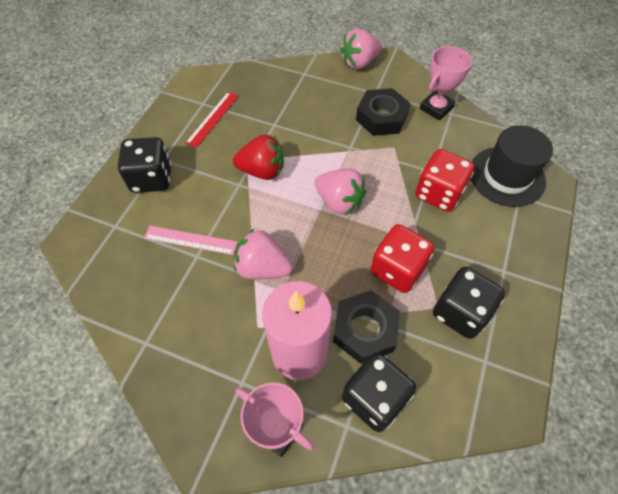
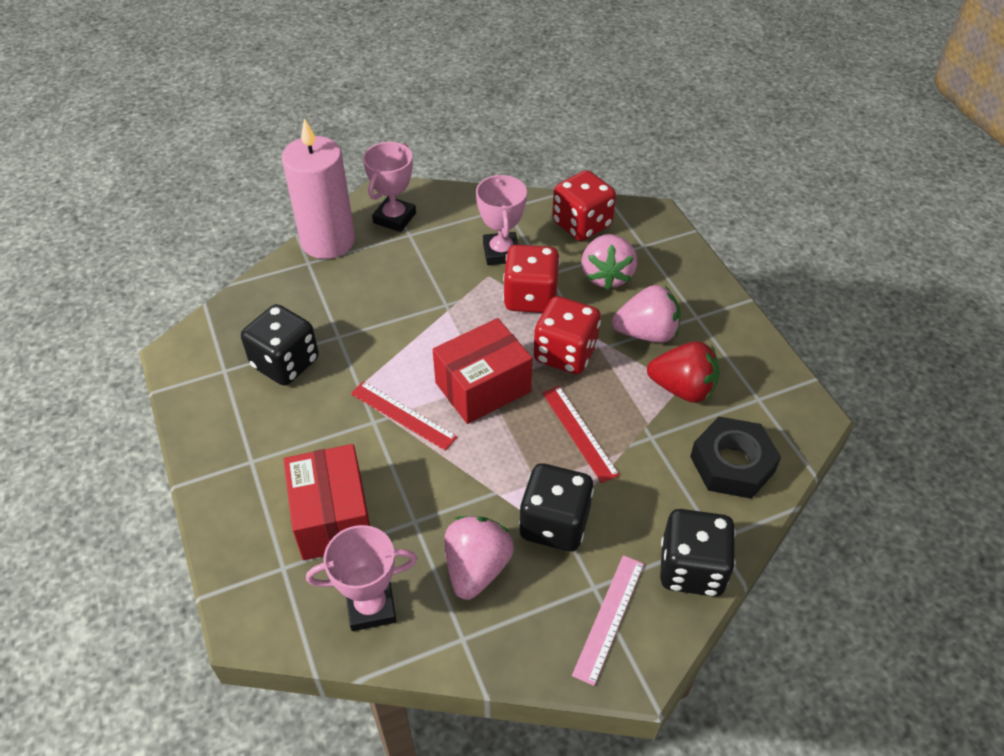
black hat: 1 -> 0
black nut: 2 -> 1
pink trophy: 2 -> 3
red box: 0 -> 2
red dice: 2 -> 3
red ruler: 1 -> 2

